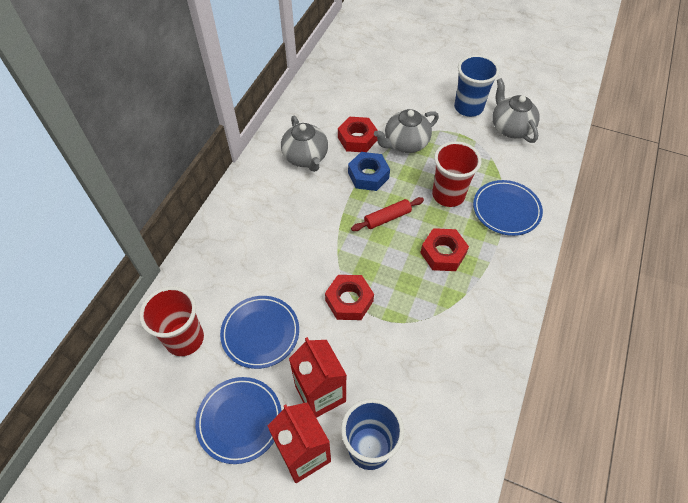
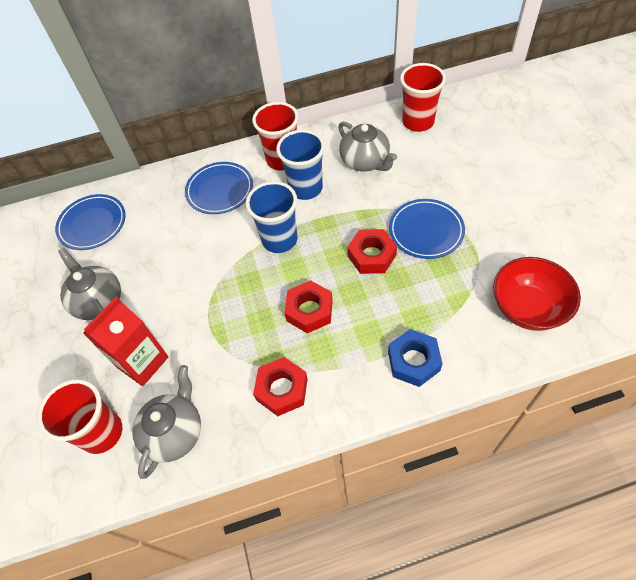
red bowl: 0 -> 1
red carton: 2 -> 1
red cup: 2 -> 3
red rolling pin: 1 -> 0

